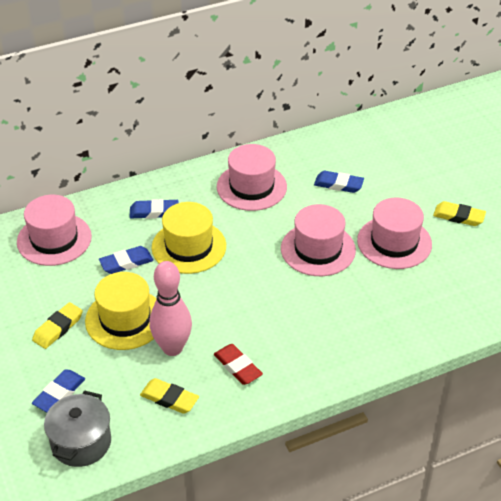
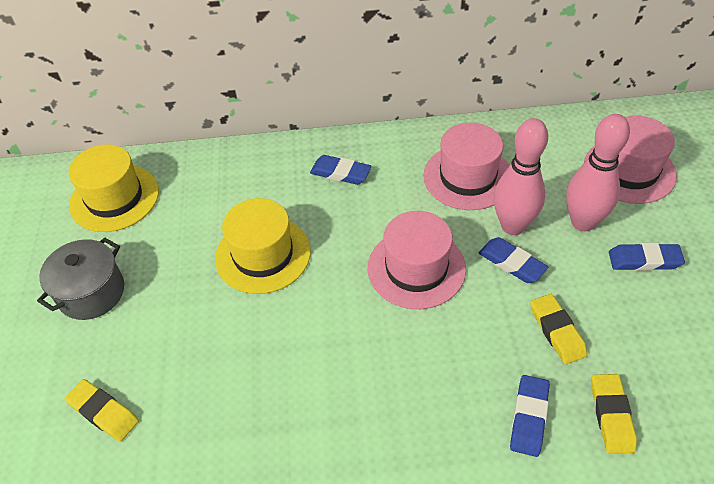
pink bowling pin: 1 -> 2
pink hat: 4 -> 3
red eraser: 1 -> 0

